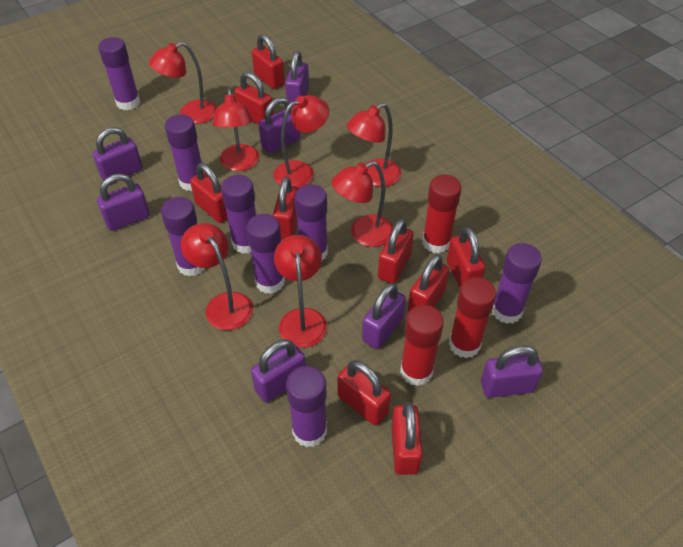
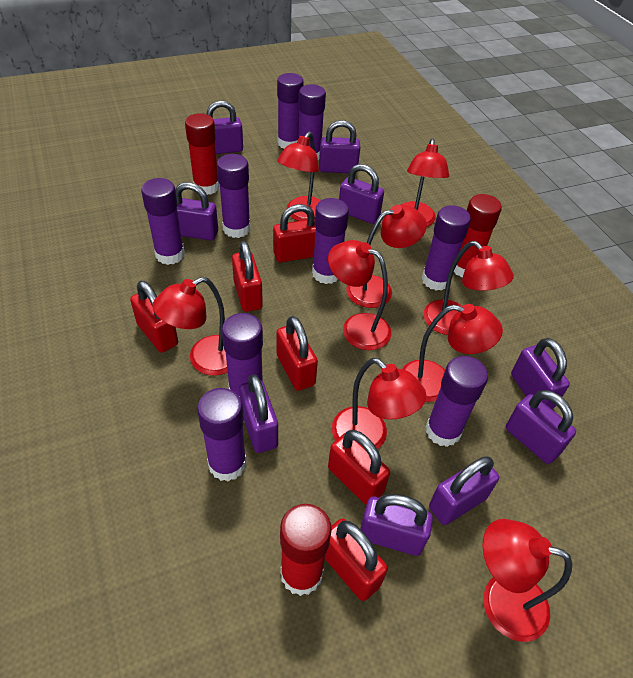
purple glue stick: 8 -> 9
purple padlock: 7 -> 9
red lamp: 7 -> 9
red padlock: 9 -> 6

